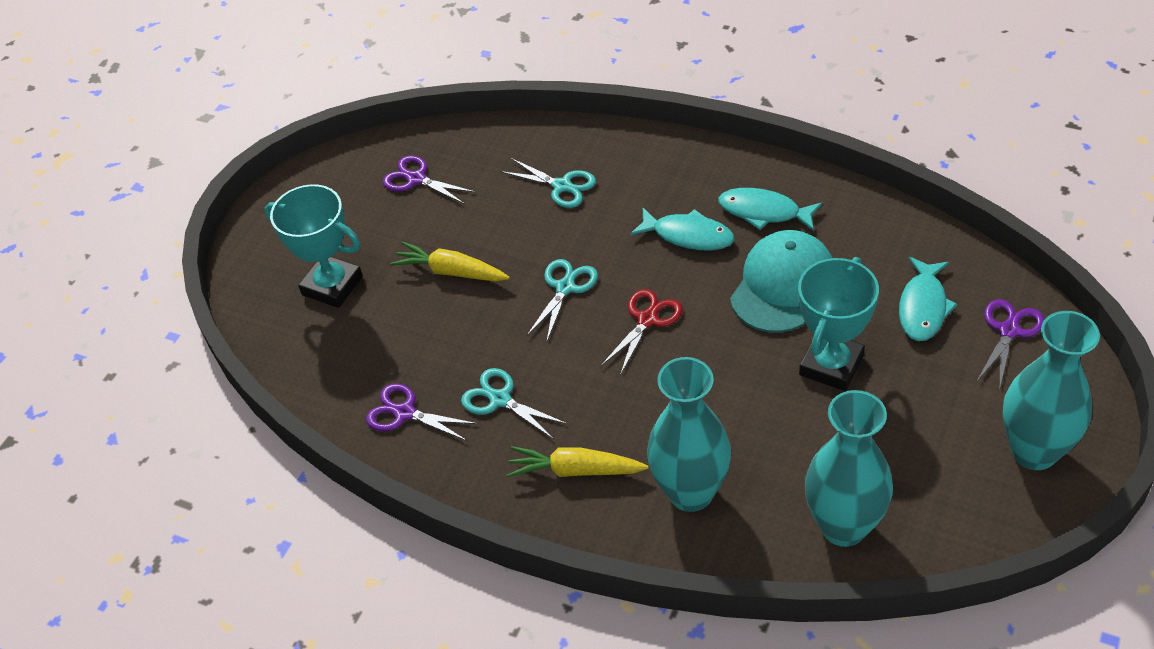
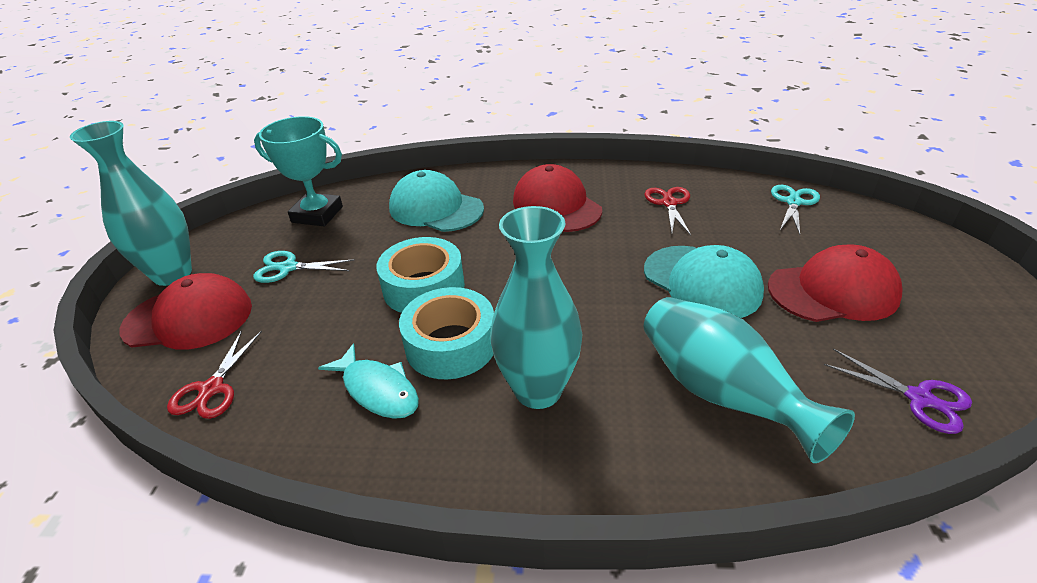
purple scissors: 3 -> 1
red cap: 0 -> 3
red scissors: 1 -> 2
turquoise cap: 1 -> 2
turquoise fish: 3 -> 1
turquoise scissors: 3 -> 2
turquoise tape: 0 -> 2
turquoise trophy: 2 -> 1
yellow carrot: 2 -> 0

